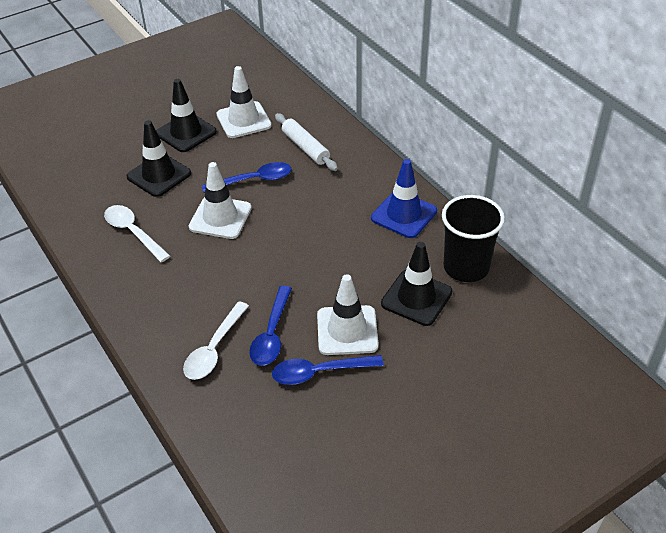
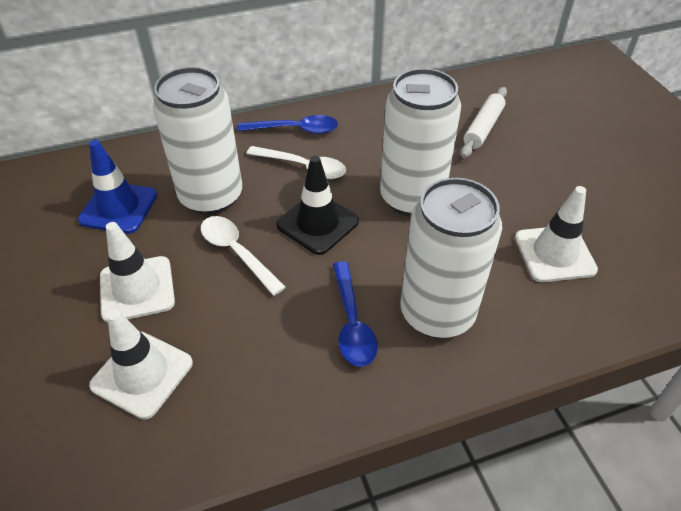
black cup: 1 -> 0
black traffic cone: 3 -> 1
blue spoon: 3 -> 2
white can: 0 -> 3

